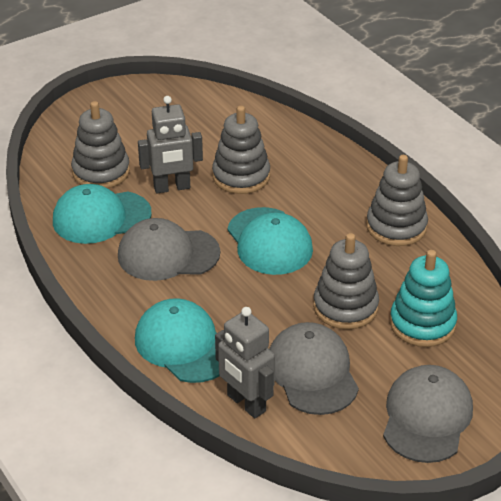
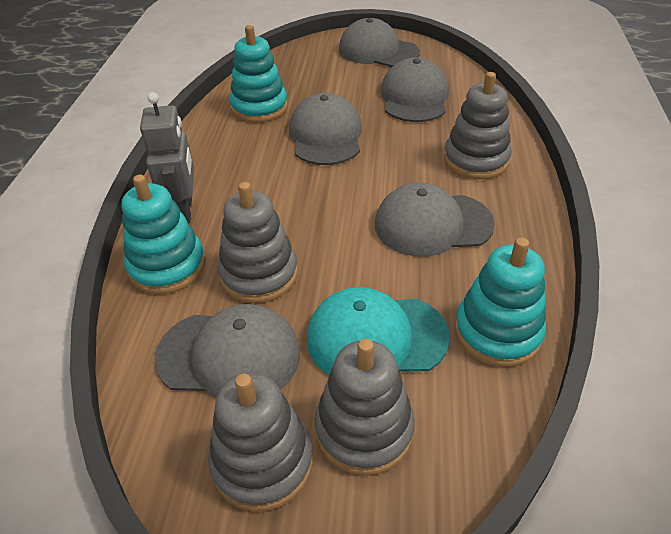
grey cap: 3 -> 5
grey robot: 2 -> 1
turquoise cap: 3 -> 1
turquoise stacking toy: 1 -> 3

